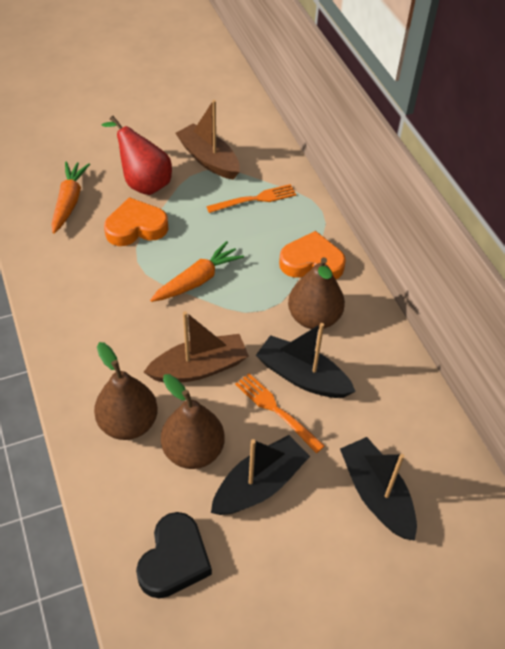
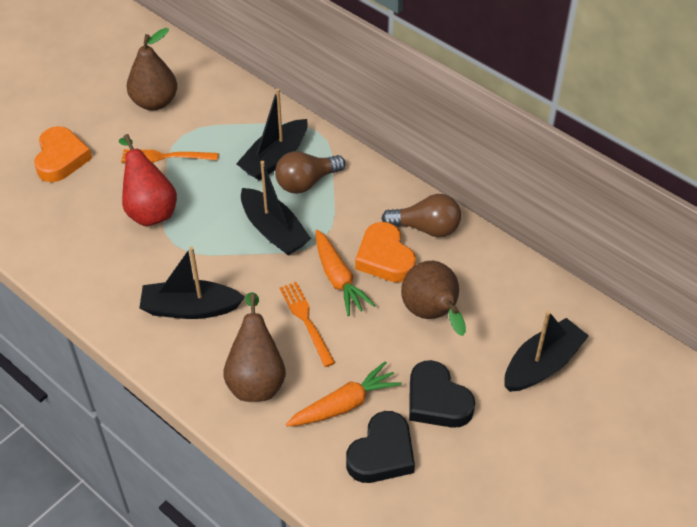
black boat: 3 -> 4
black heart: 1 -> 2
brown boat: 2 -> 0
brown light bulb: 0 -> 2

